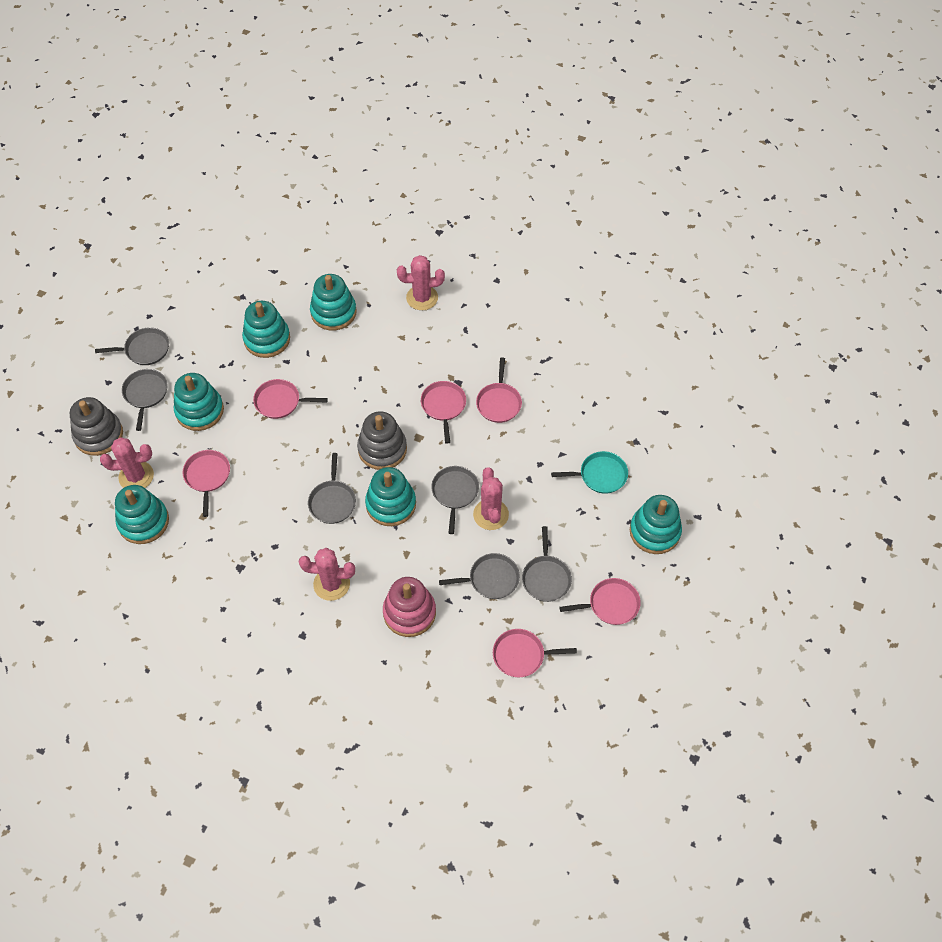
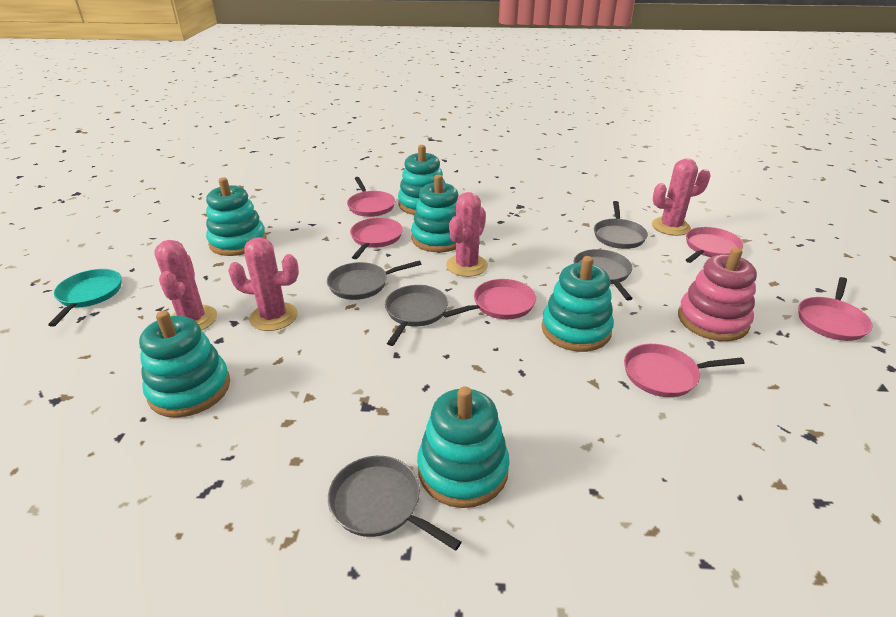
grey pan: 6 -> 5
grey stacking toy: 2 -> 0

